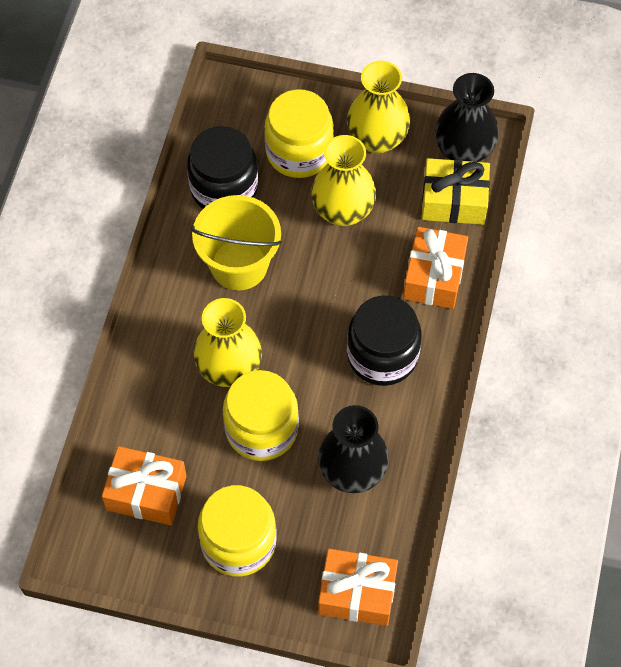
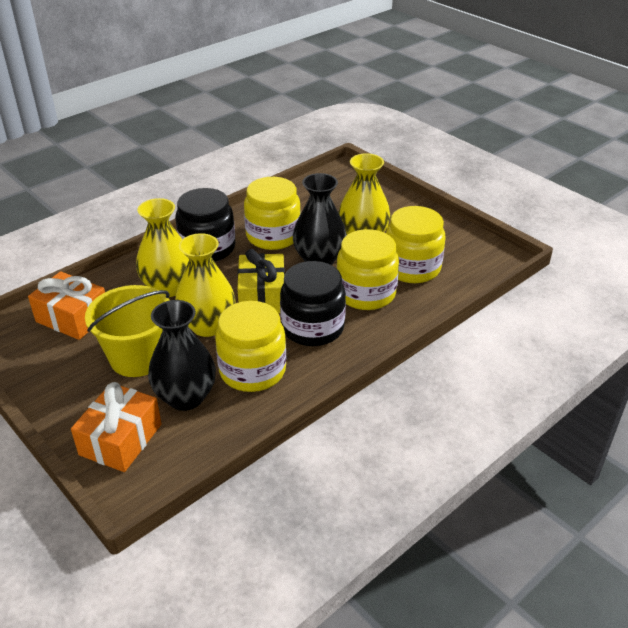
orange gift: 3 -> 2
yellow jar: 3 -> 4

